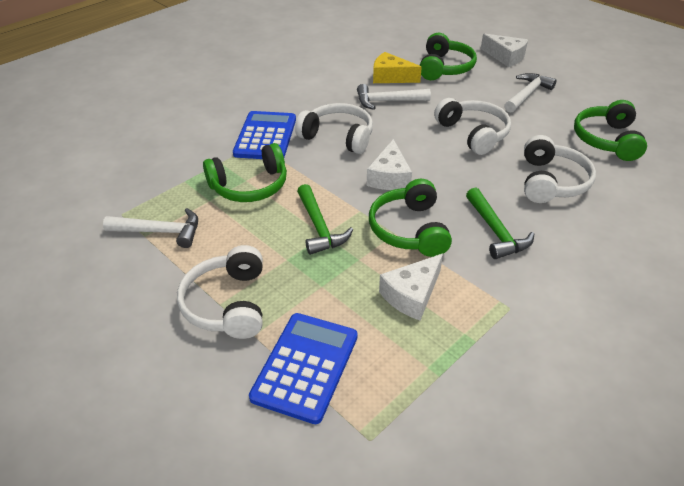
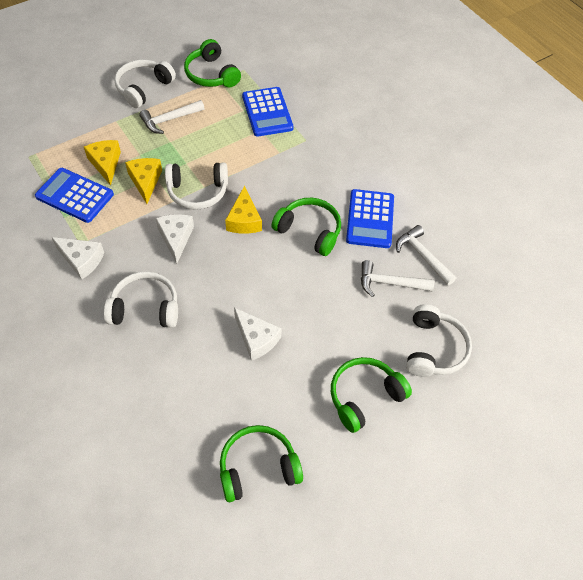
blue calculator: 2 -> 3
green hammer: 2 -> 0
yellow cheese: 1 -> 3

